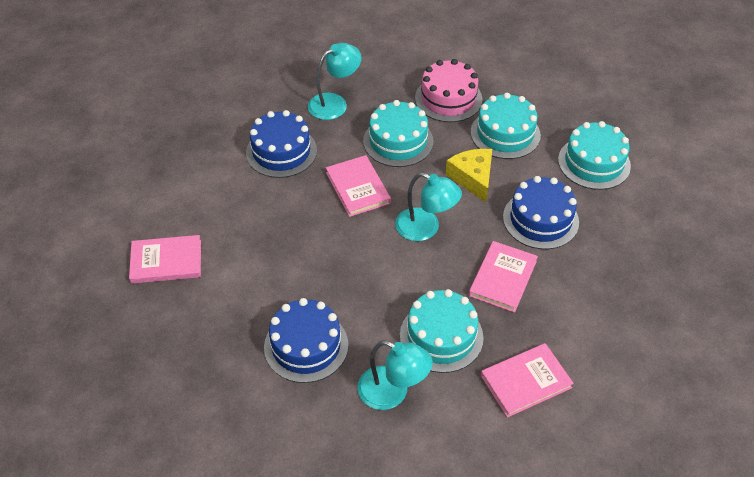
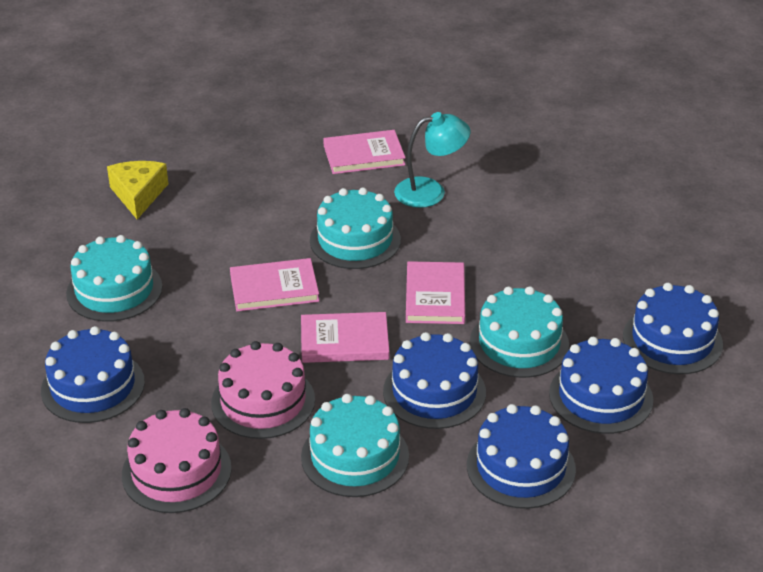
blue cake: 3 -> 5
pink cake: 1 -> 2
turquoise lamp: 3 -> 1

